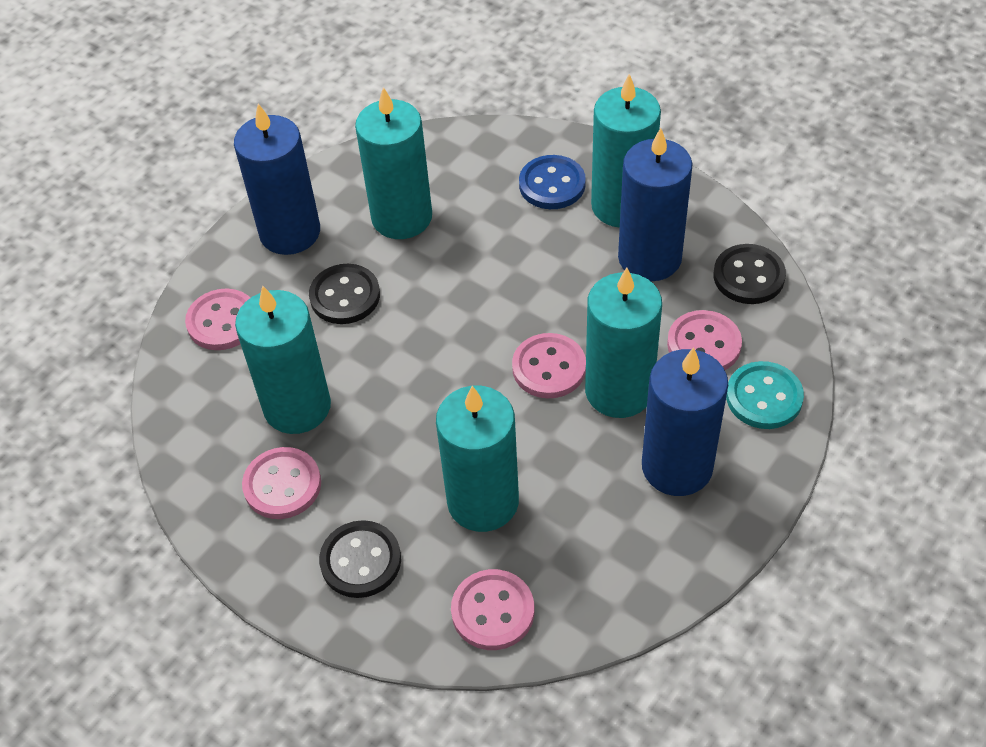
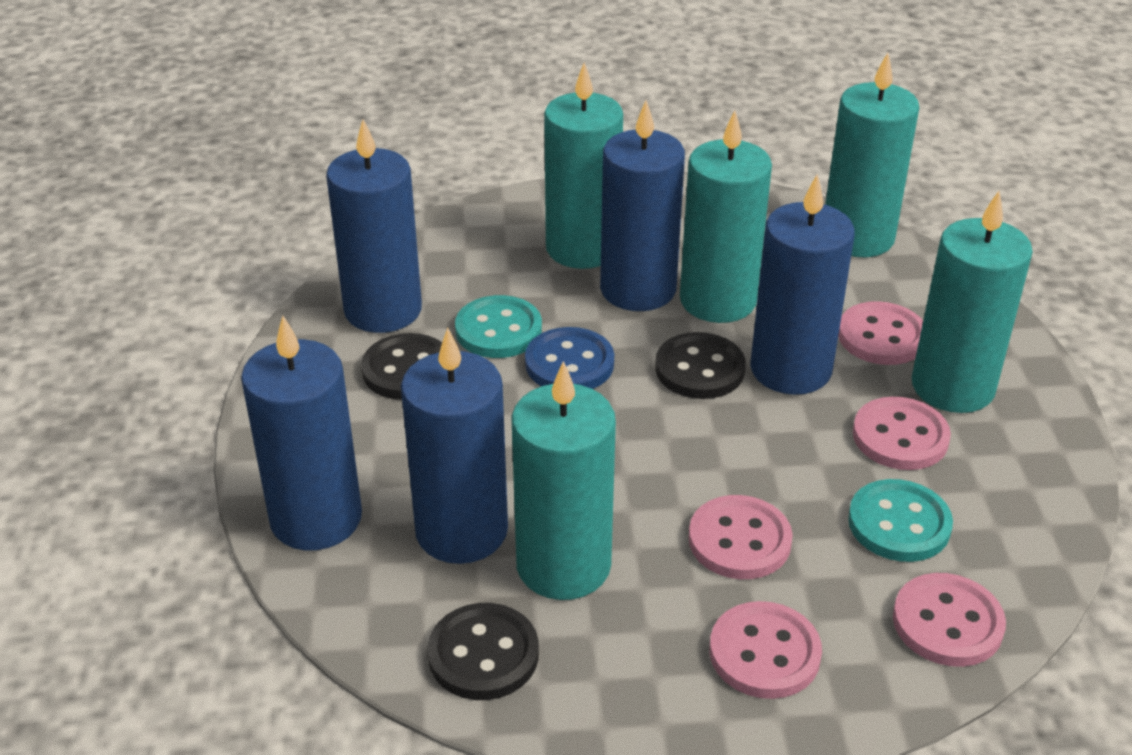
blue candle: 3 -> 5
turquoise button: 1 -> 2

